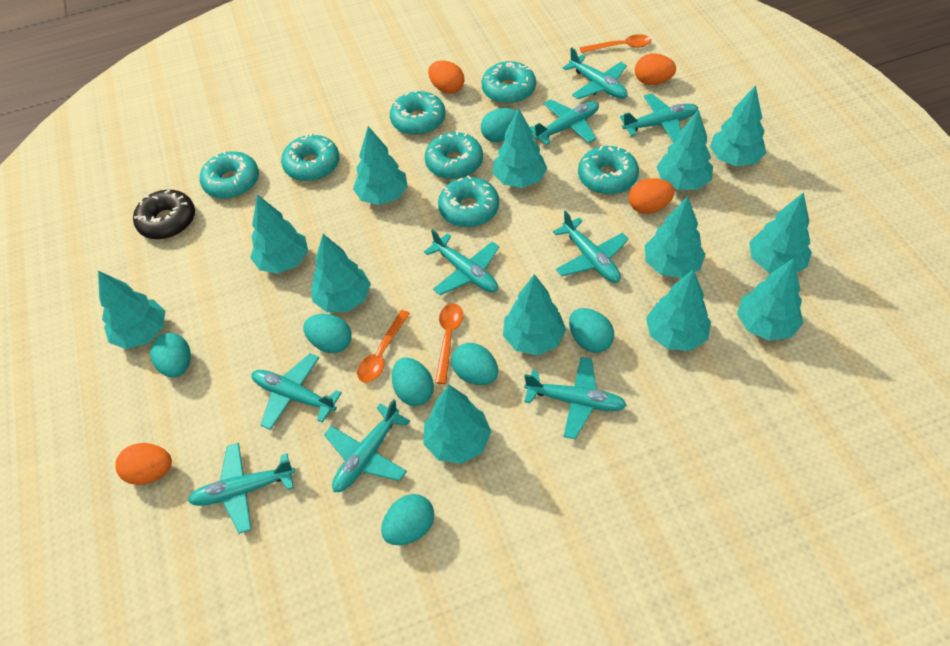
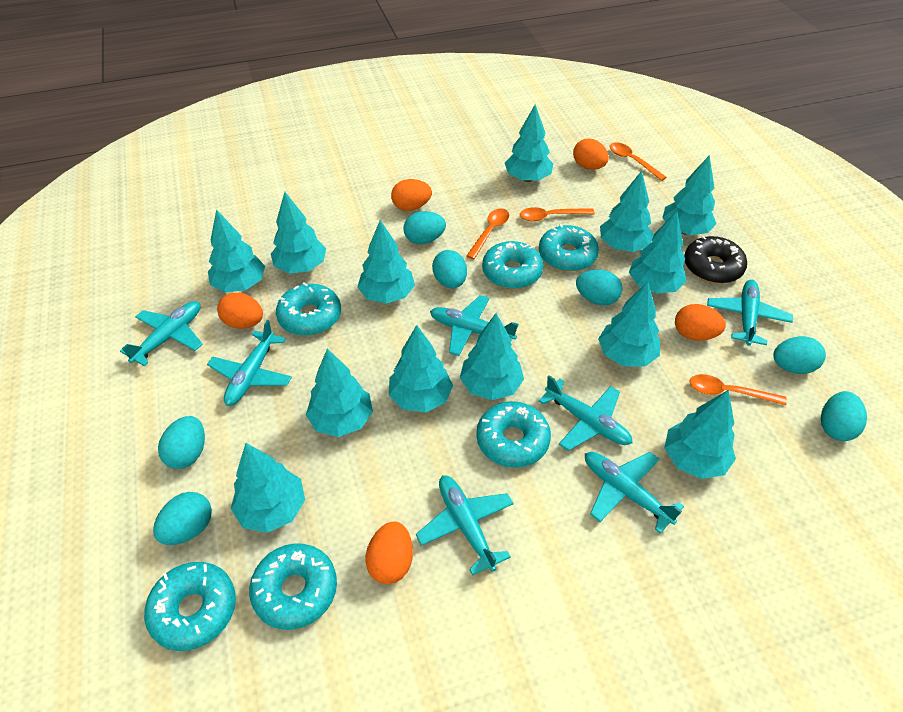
orange egg: 4 -> 5
orange spoon: 3 -> 4
turquoise donut: 7 -> 6
turquoise plane: 9 -> 7

